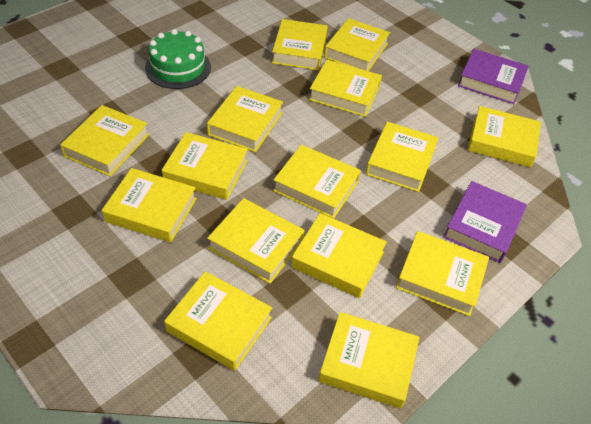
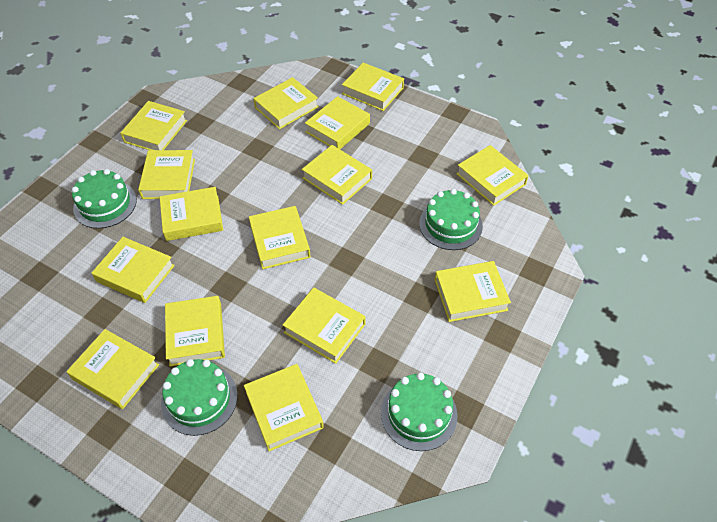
green cake: 1 -> 4
purple book: 2 -> 0

